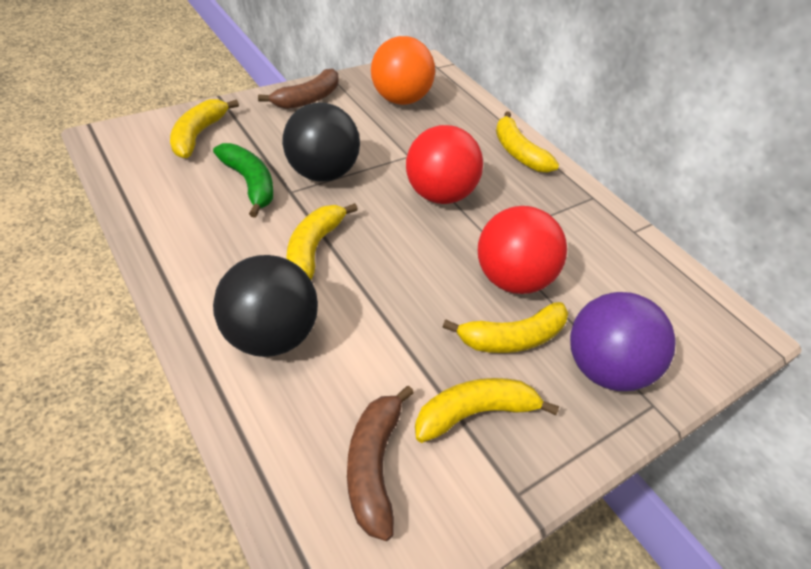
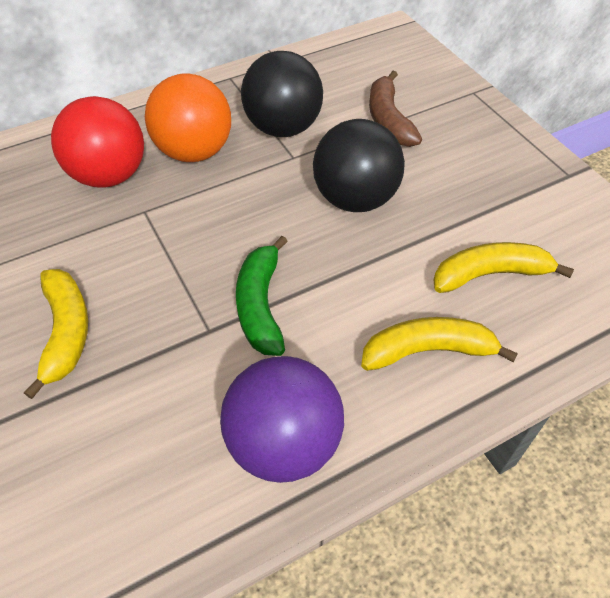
brown banana: 2 -> 1
red ball: 2 -> 1
yellow banana: 5 -> 3

